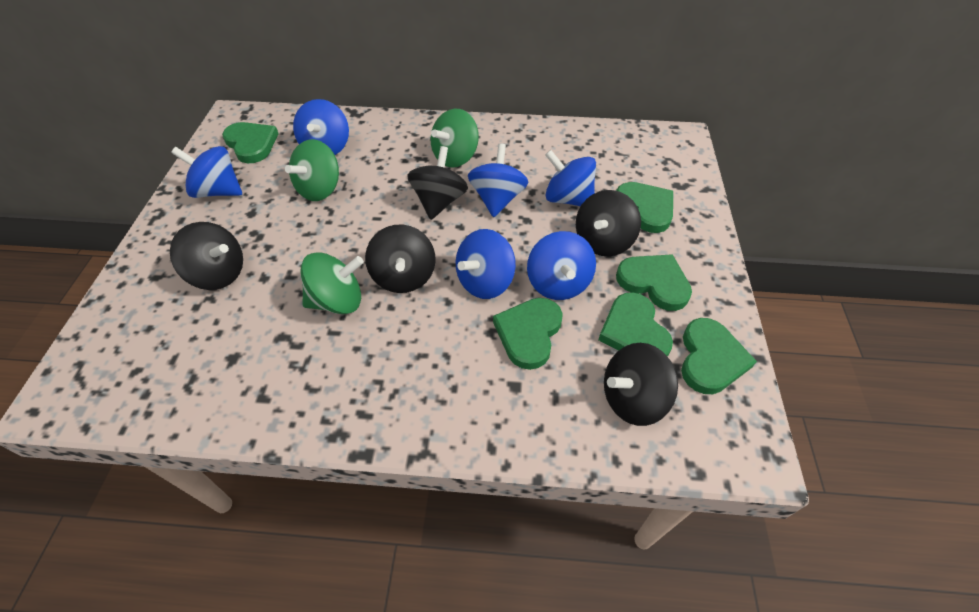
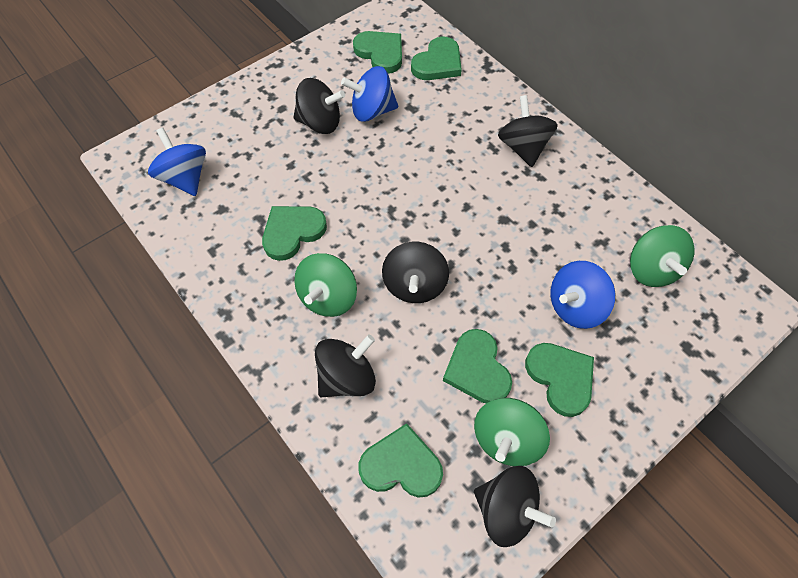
blue spinning top: 6 -> 3

